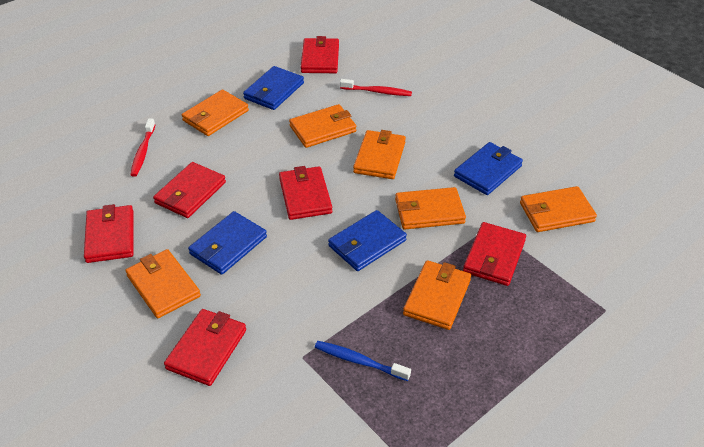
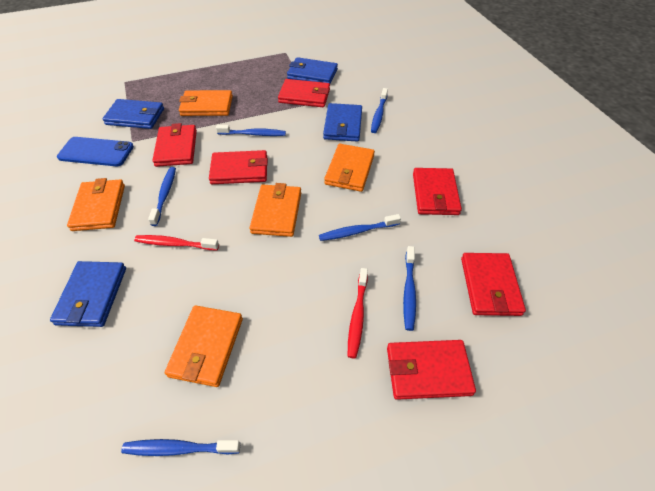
blue phone: 0 -> 1
blue toothbrush: 1 -> 6
orange wallet: 7 -> 5

